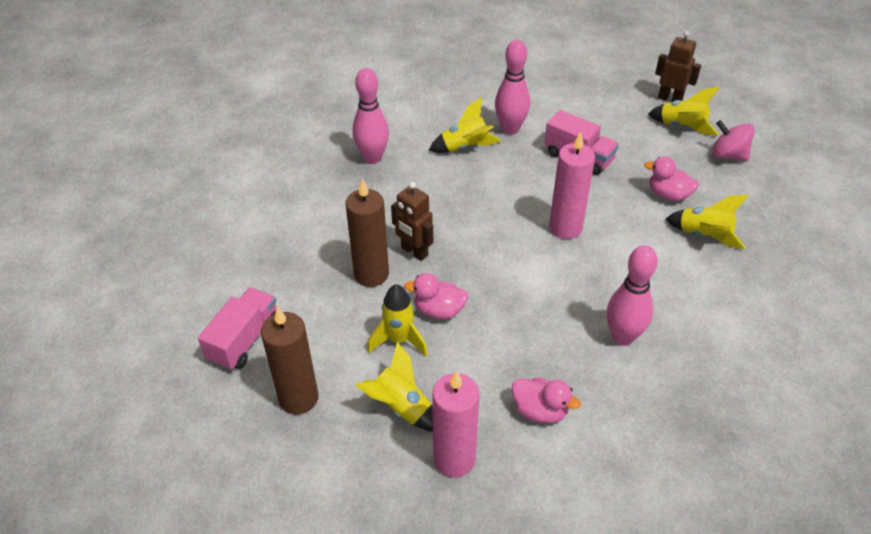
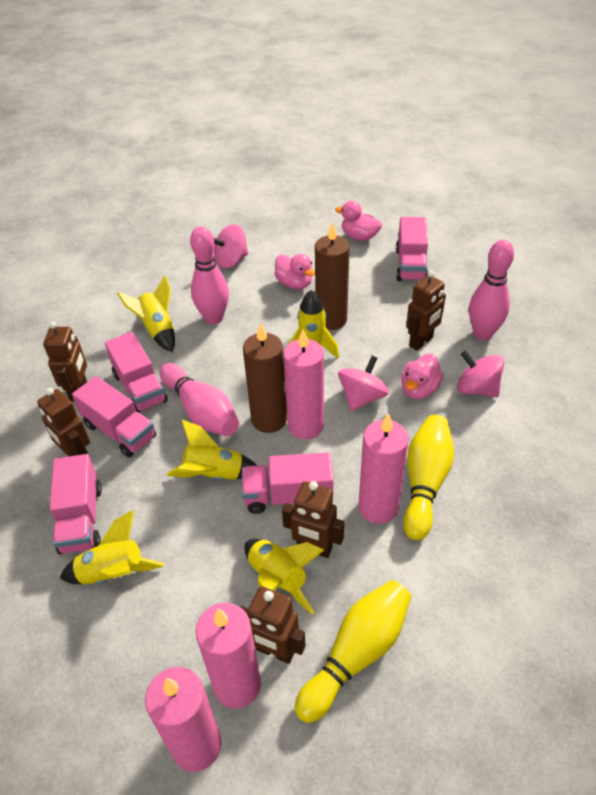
brown robot: 2 -> 5
pink candle: 2 -> 4
pink spinning top: 1 -> 3
pink truck: 2 -> 5
yellow bowling pin: 0 -> 2

